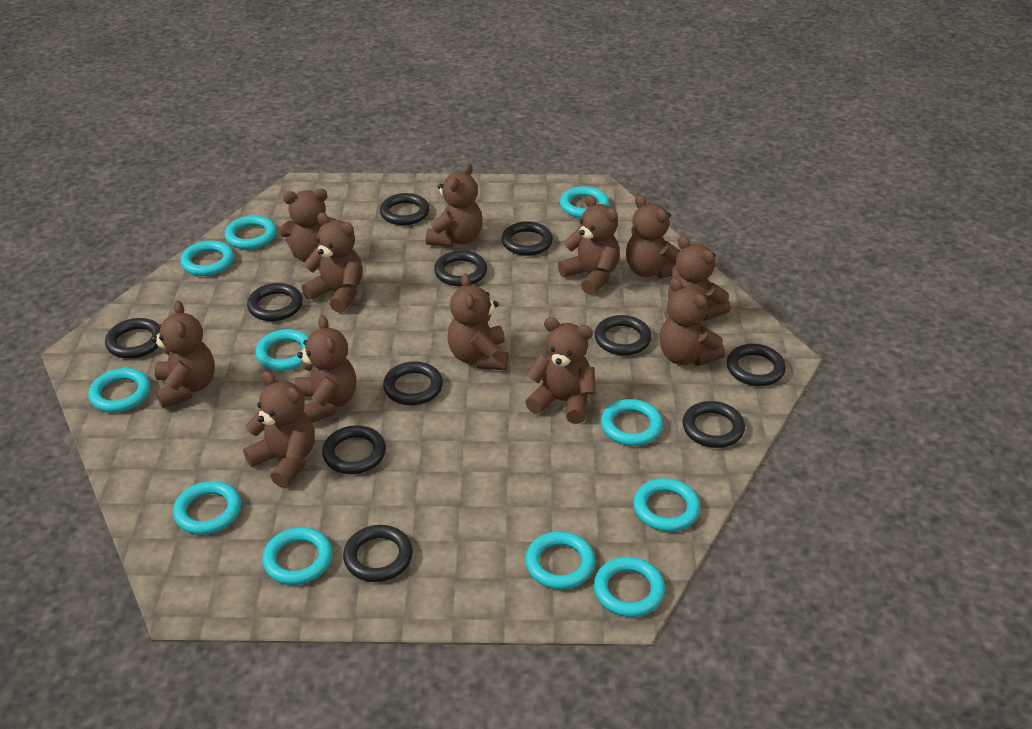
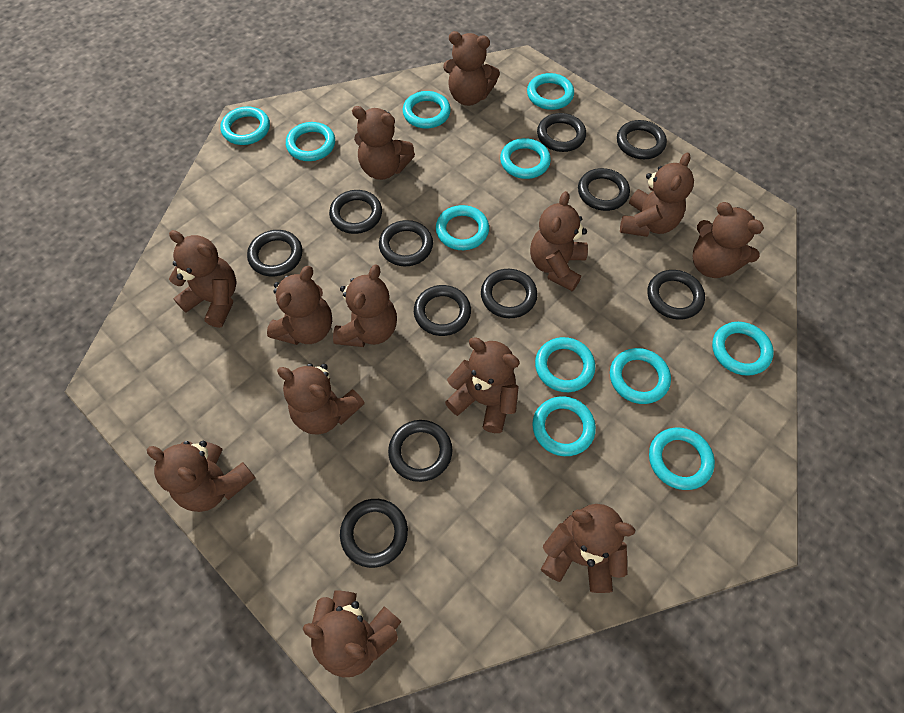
brown teddy bear: 12 -> 13

